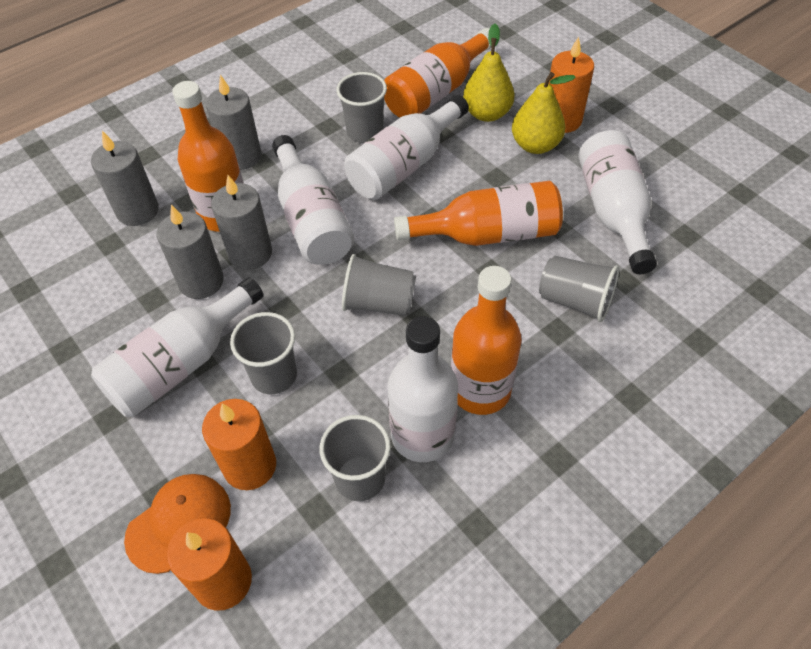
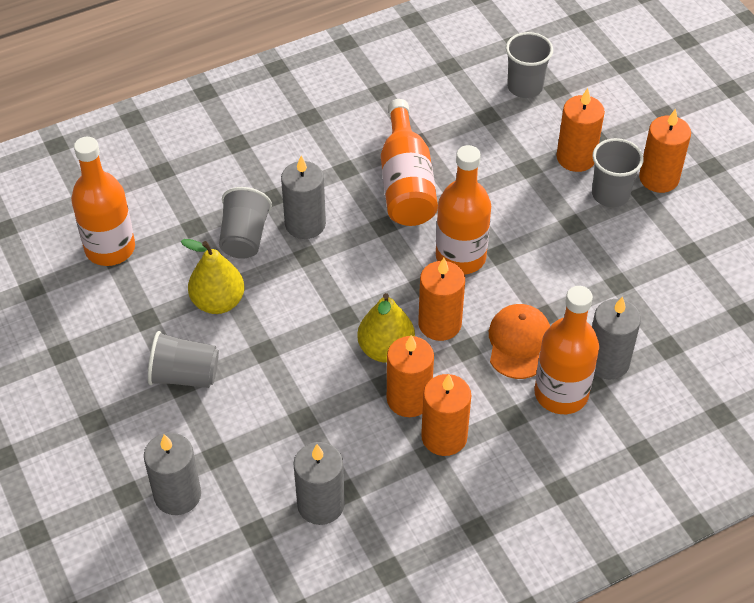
grey cup: 5 -> 4
orange candle: 3 -> 5
white bottle: 5 -> 0

